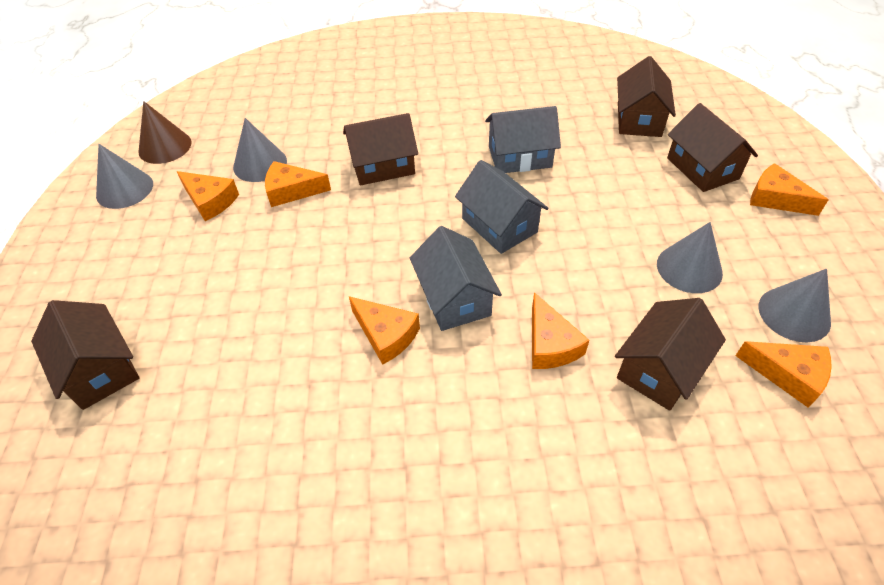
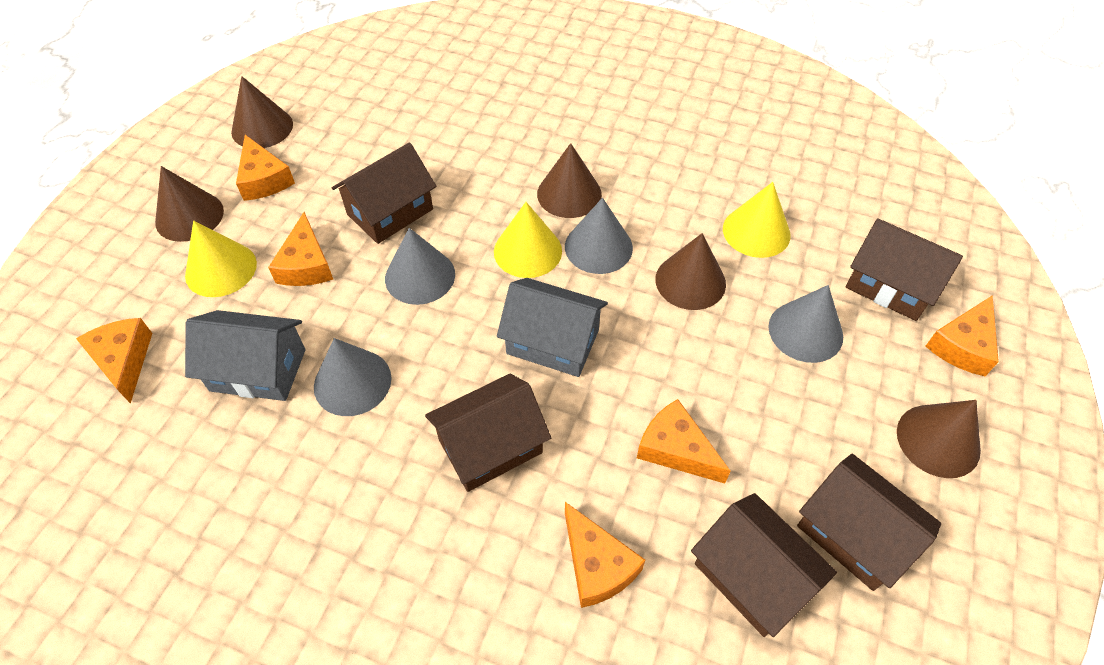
brown cone: 1 -> 5
grey house: 3 -> 2
yellow cone: 0 -> 3

